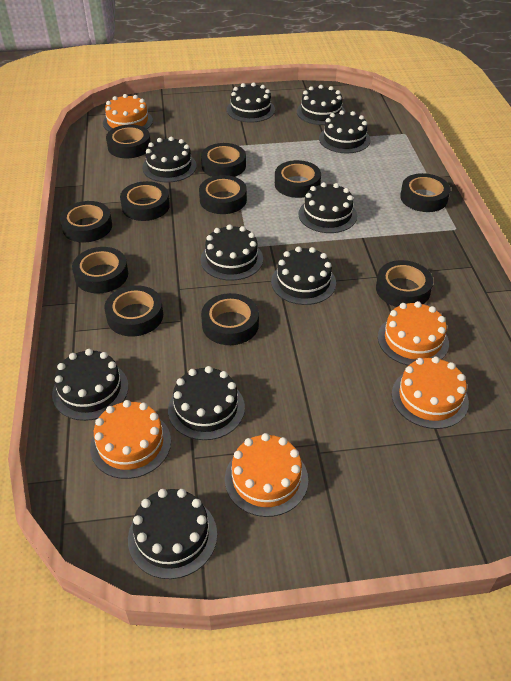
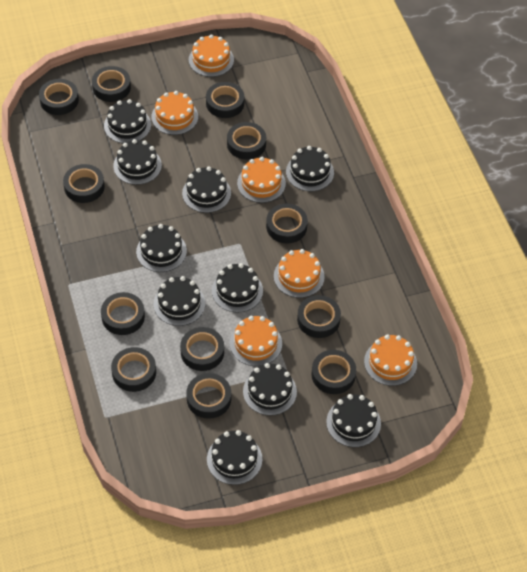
black tape: 11 -> 12
orange cake: 5 -> 6

